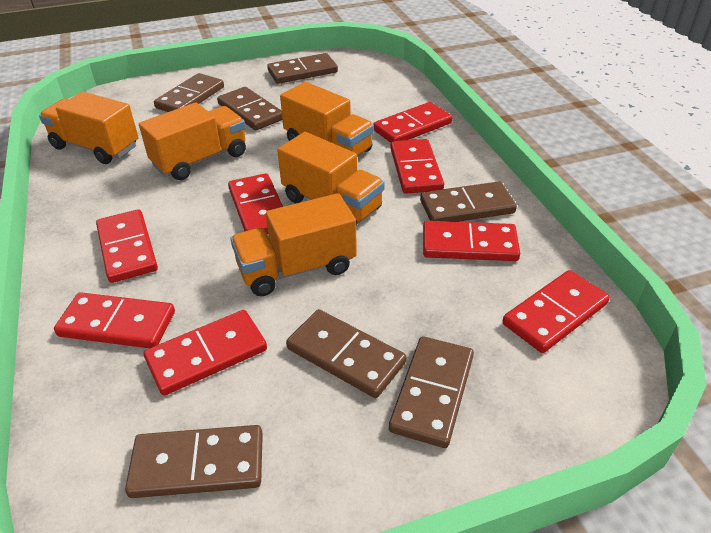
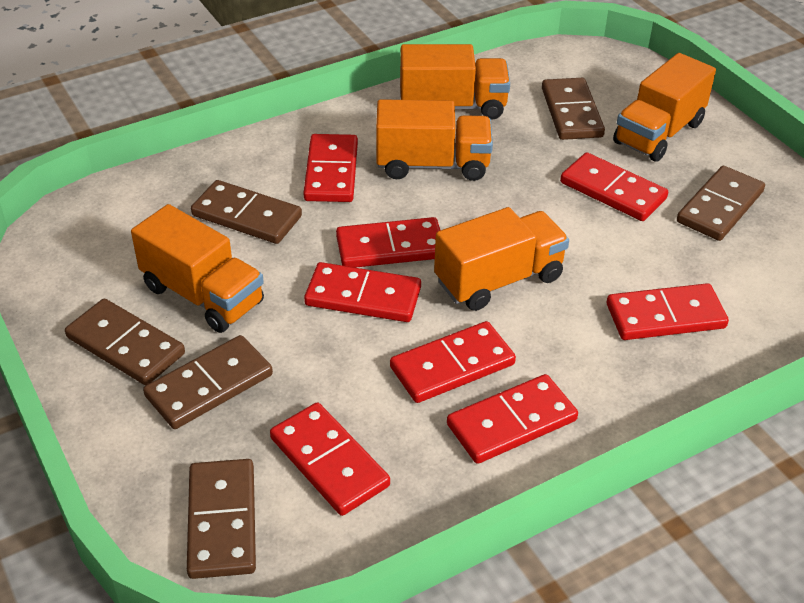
brown domino: 7 -> 6

